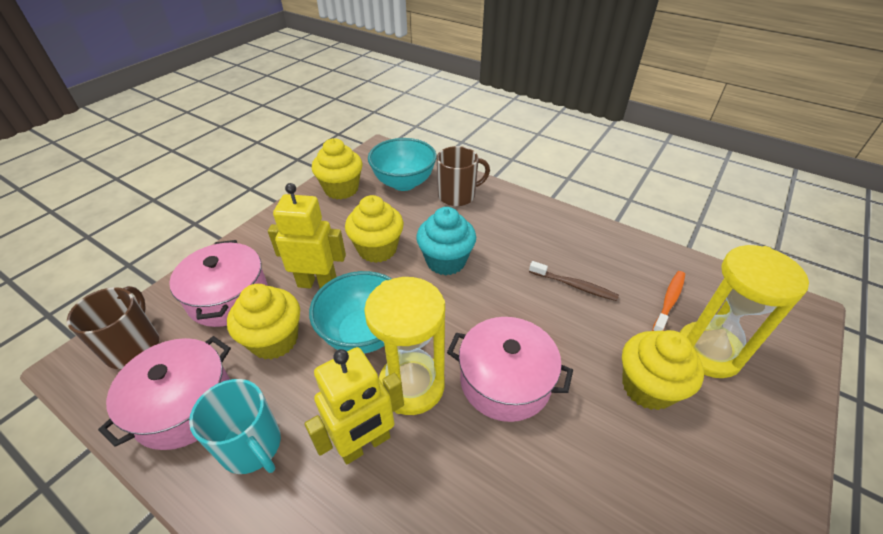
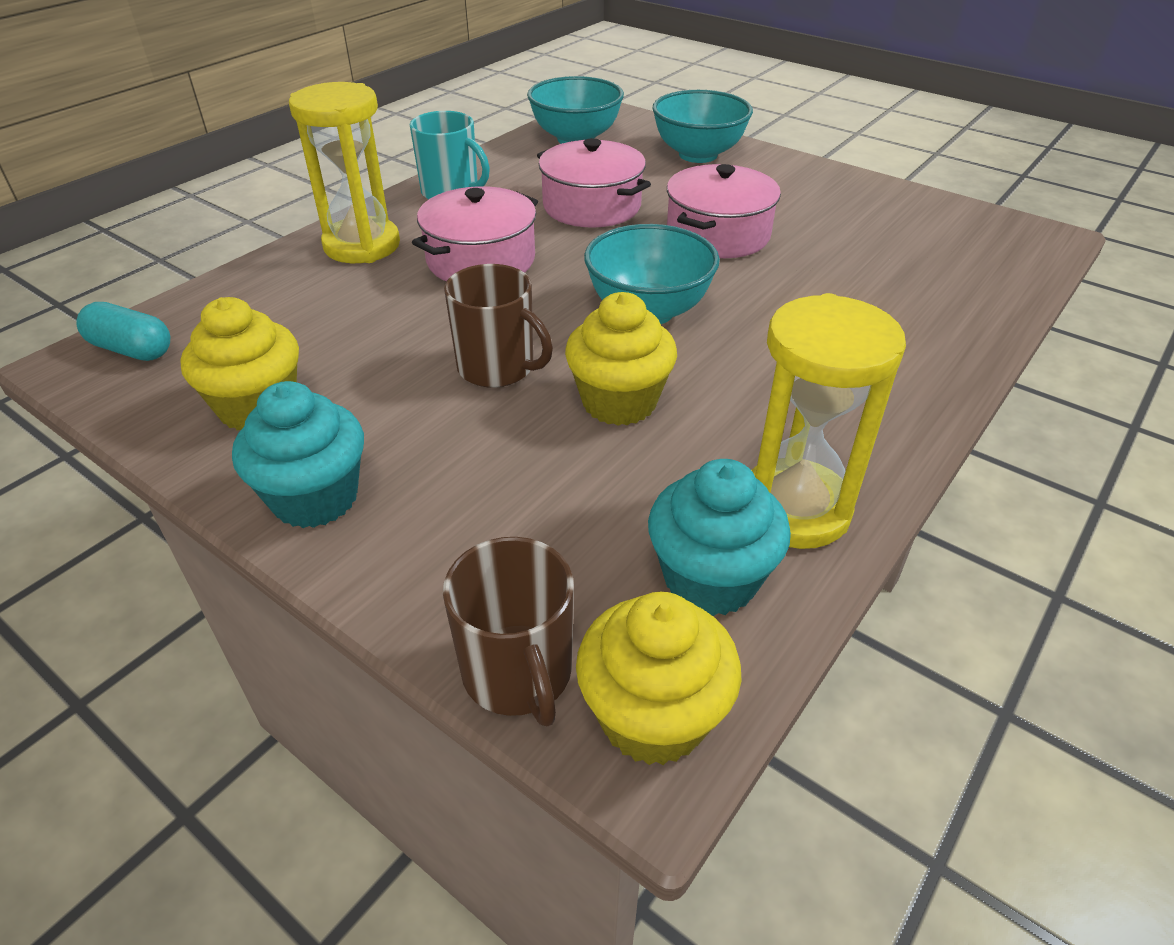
brown toothbrush: 1 -> 0
orange toothbrush: 1 -> 0
turquoise bowl: 2 -> 3
turquoise capsule: 0 -> 1
turquoise cupcake: 1 -> 2
yellow cupcake: 4 -> 3
yellow robot: 2 -> 0

